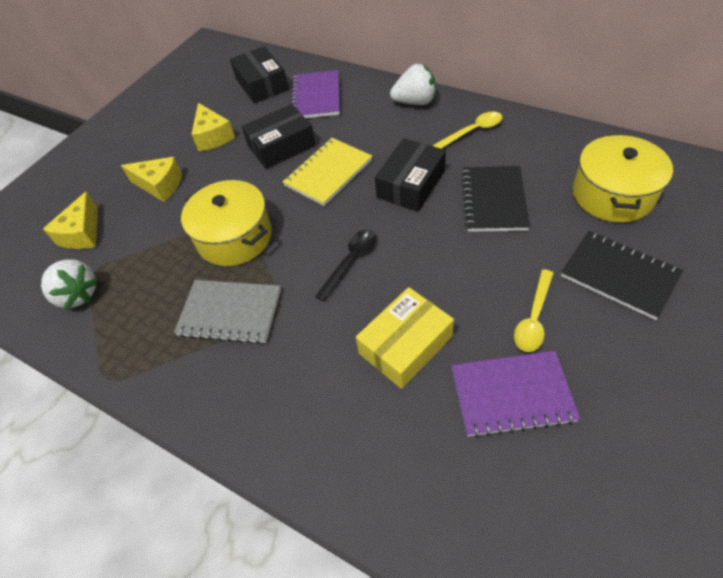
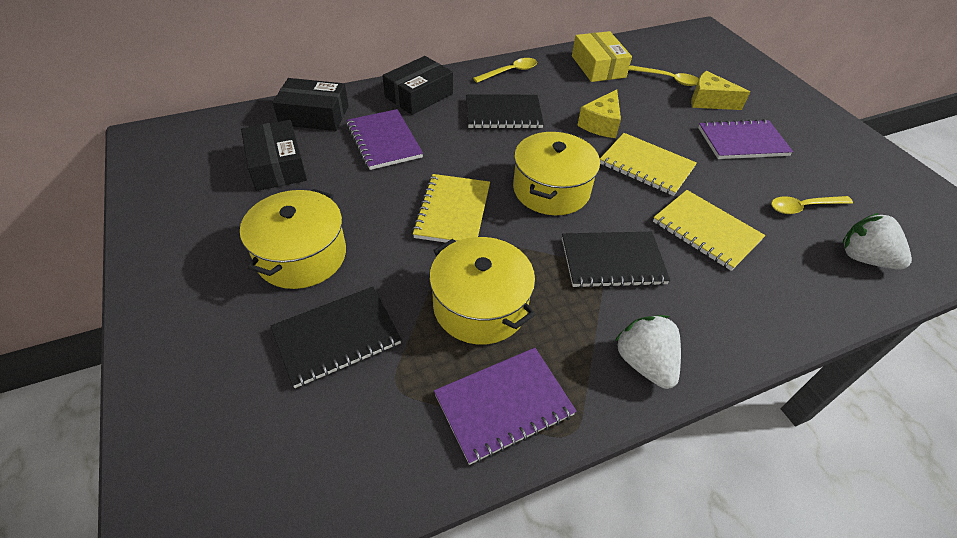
black notebook: 2 -> 3
black spoon: 1 -> 0
grey notebook: 1 -> 0
purple notebook: 2 -> 3
yellow cheese: 3 -> 2
yellow notebook: 1 -> 3
yellow pot: 2 -> 3
yellow spoon: 2 -> 3

